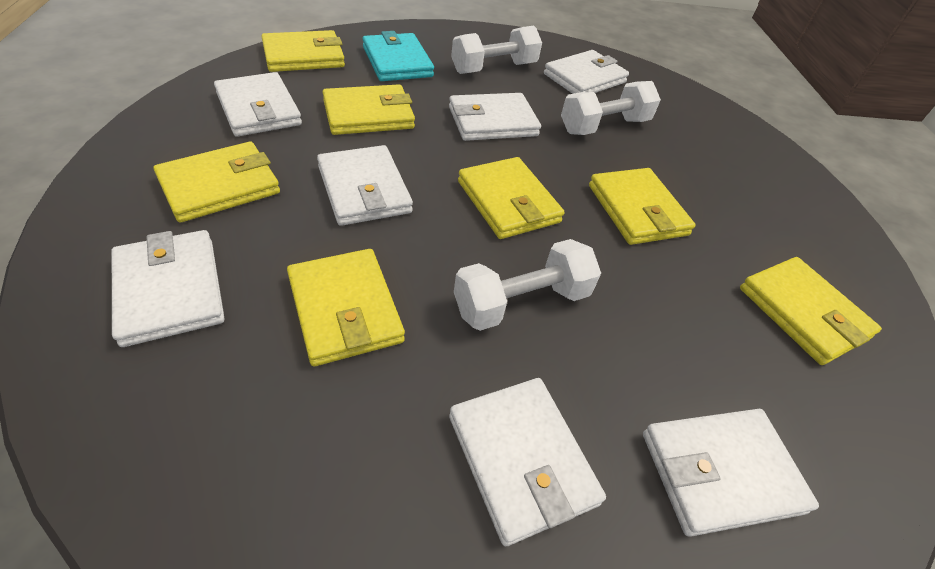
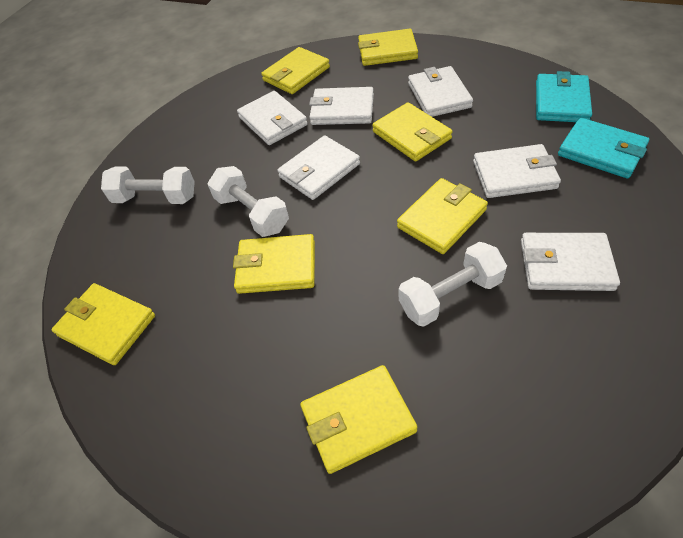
turquoise wallet: 1 -> 2
white wallet: 7 -> 6

